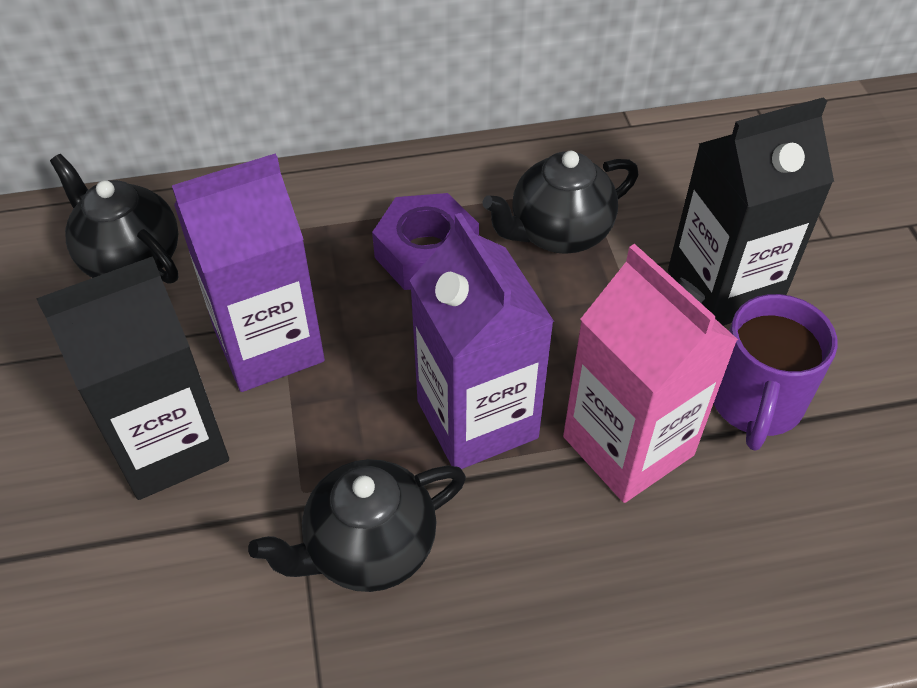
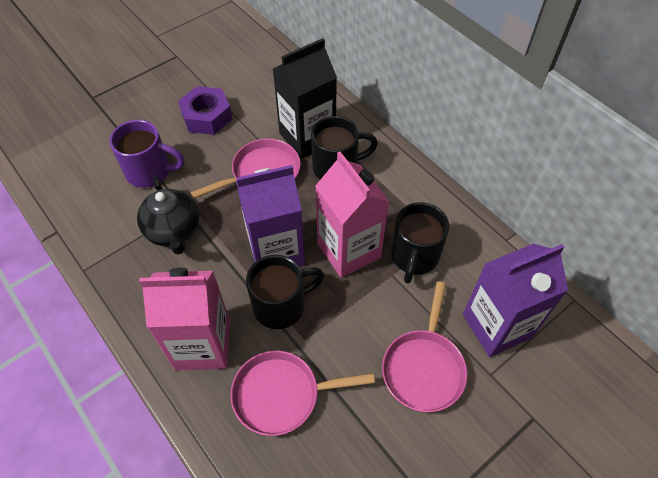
black carton: 2 -> 1
black mug: 0 -> 3
black teapot: 3 -> 1
pink carton: 1 -> 2
pink pan: 0 -> 3

